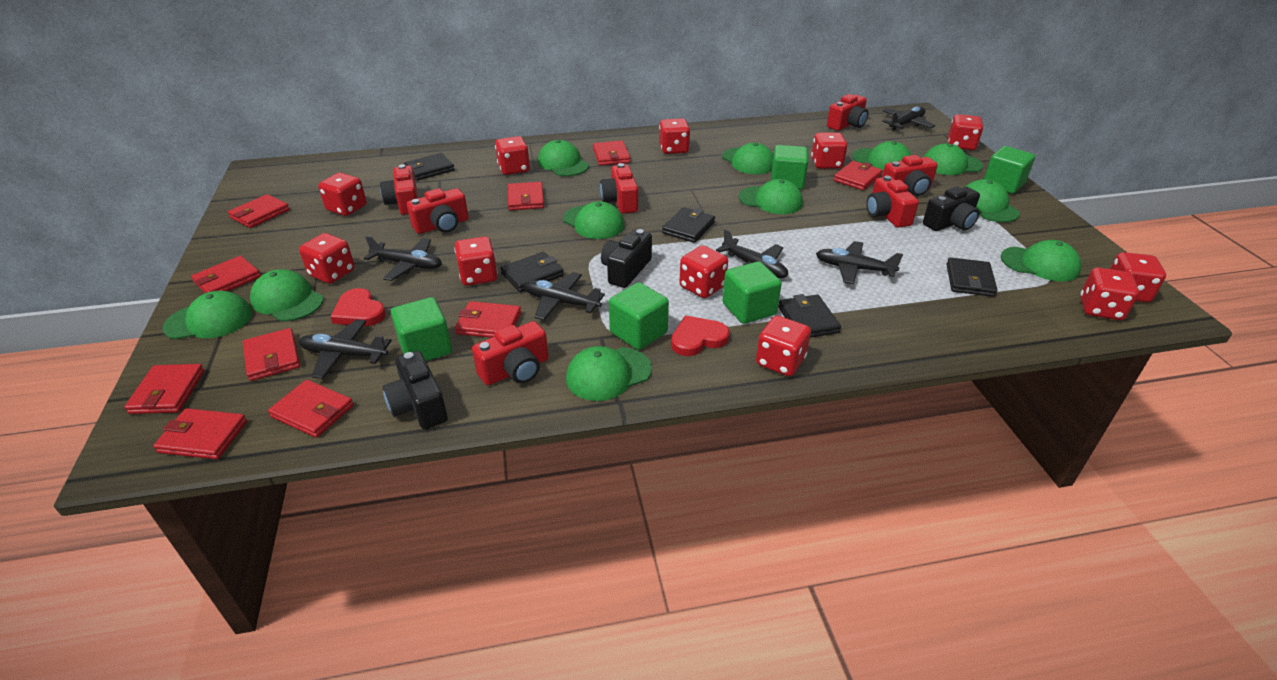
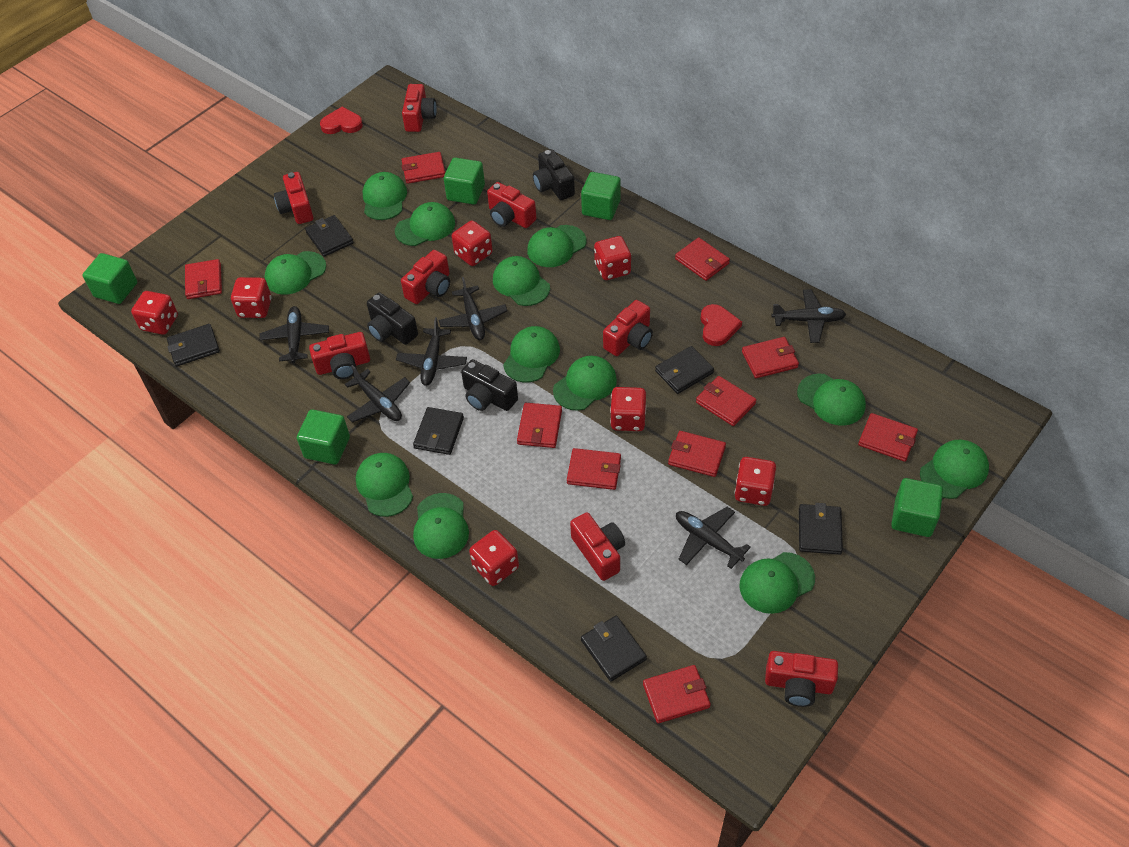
black wallet: 5 -> 6
green cap: 11 -> 12
red camera: 7 -> 8
red dice: 11 -> 7

